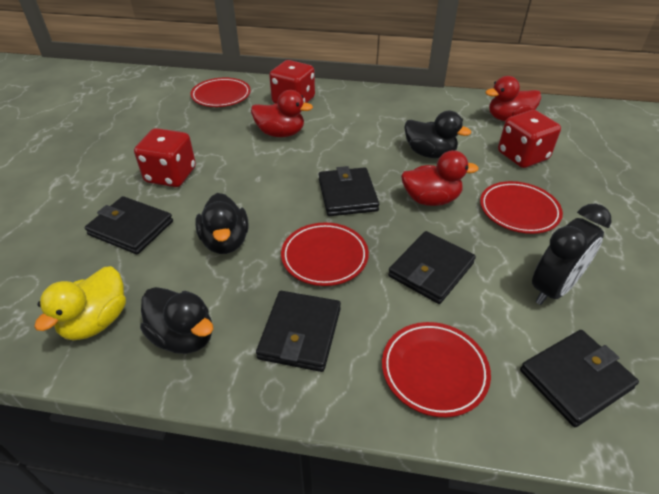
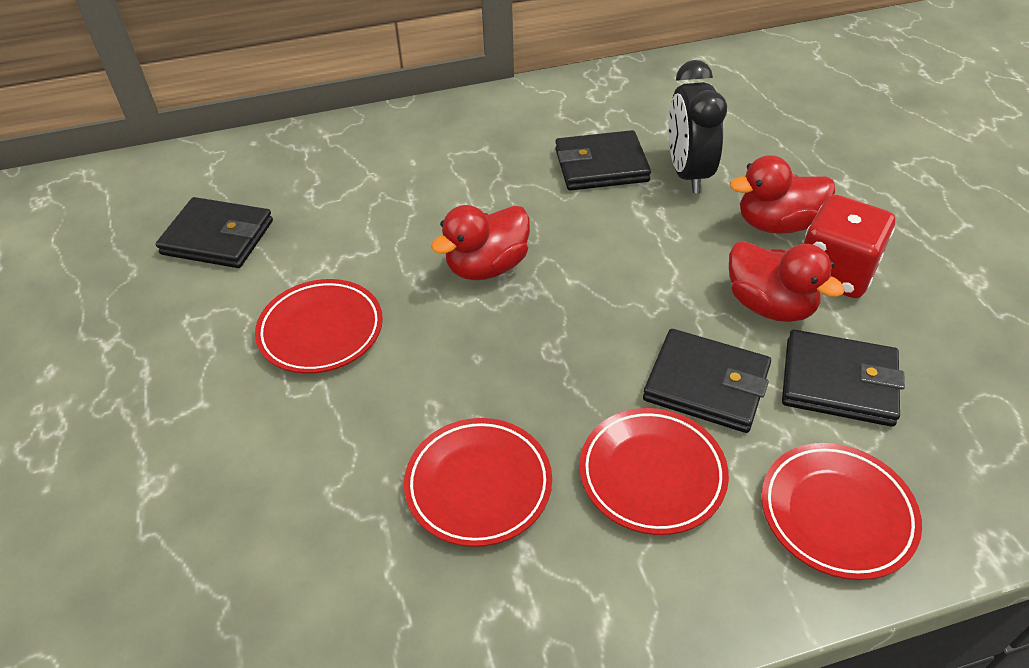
black duck: 3 -> 0
black wallet: 5 -> 4
red dice: 3 -> 1
yellow duck: 1 -> 0

